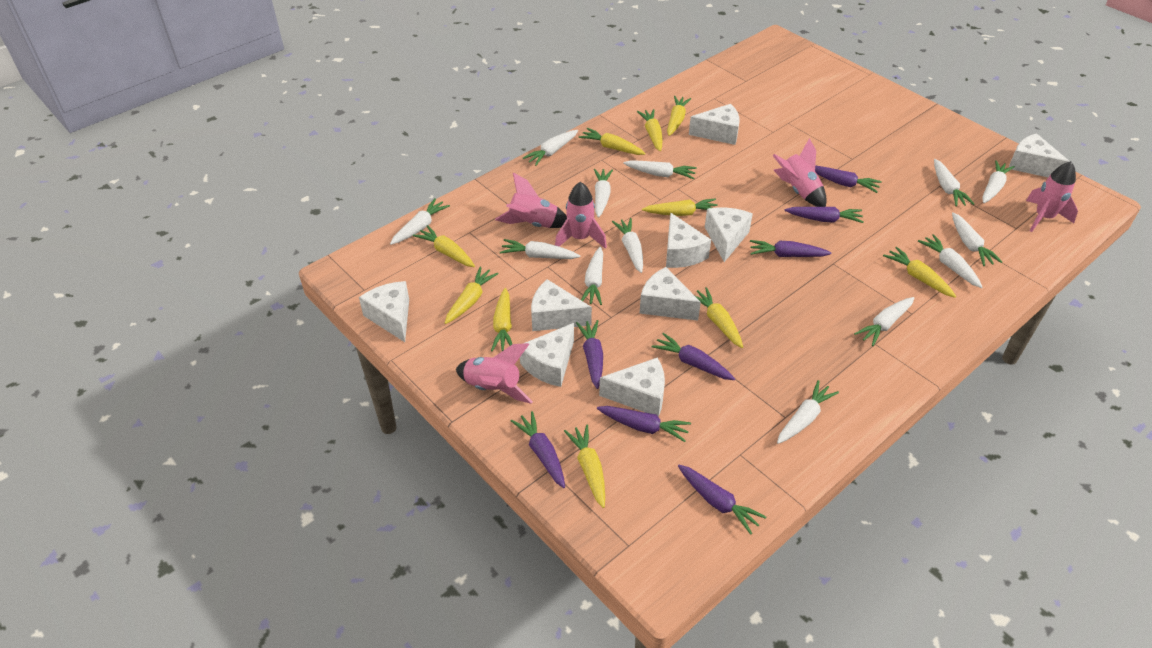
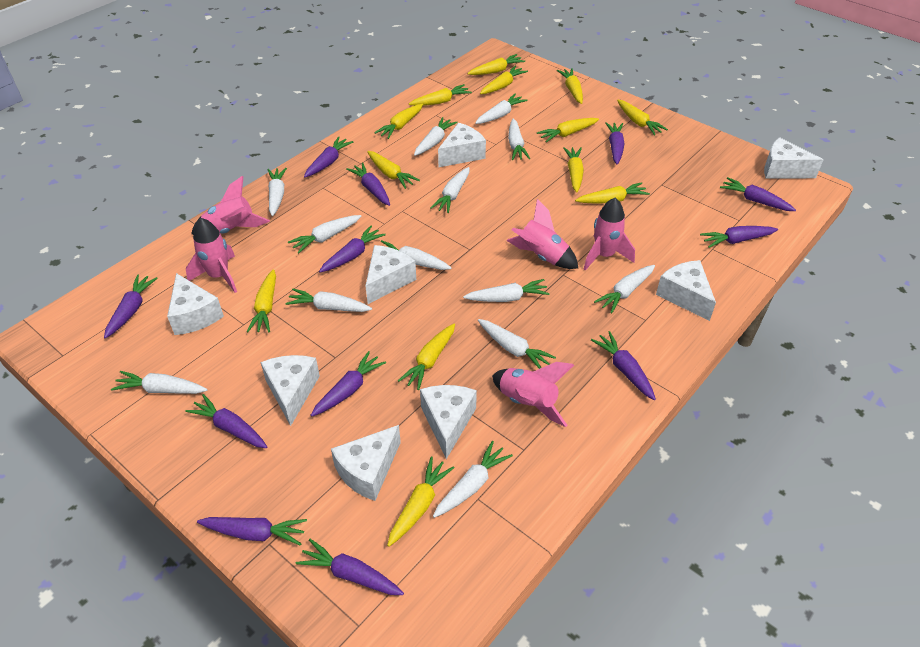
purple carrot: 8 -> 12
white cheese: 9 -> 8
yellow carrot: 10 -> 13

